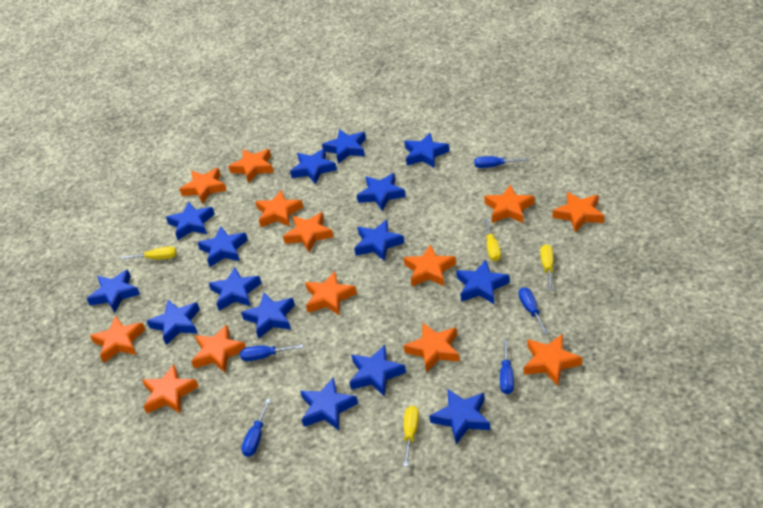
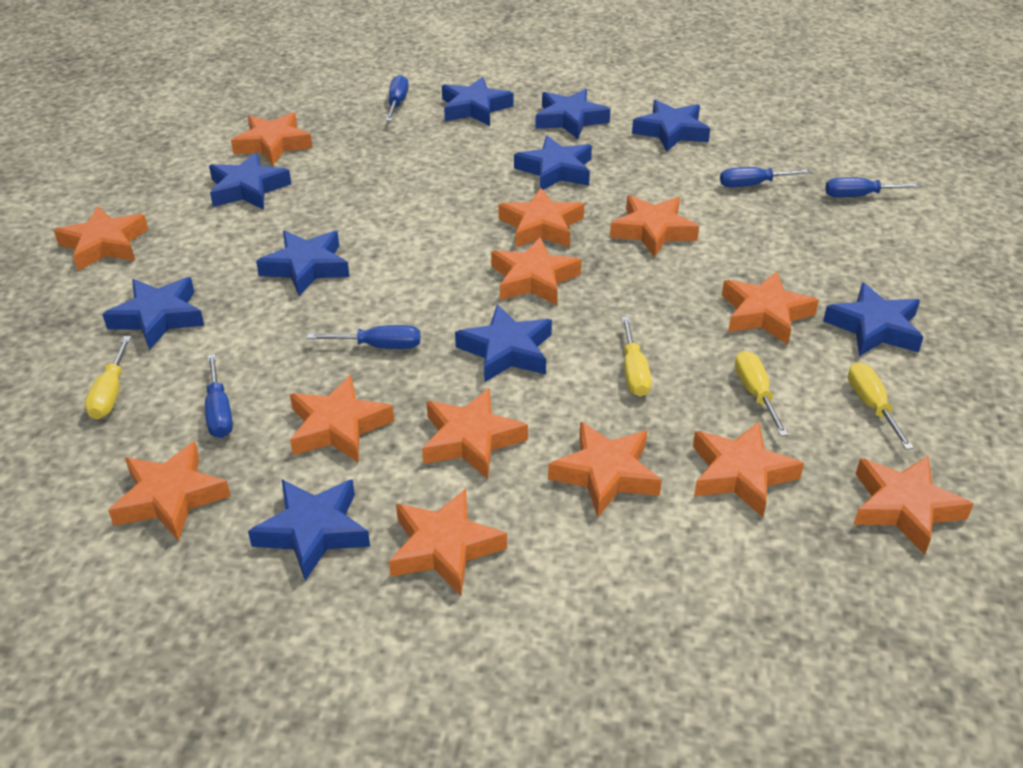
blue star: 15 -> 10

